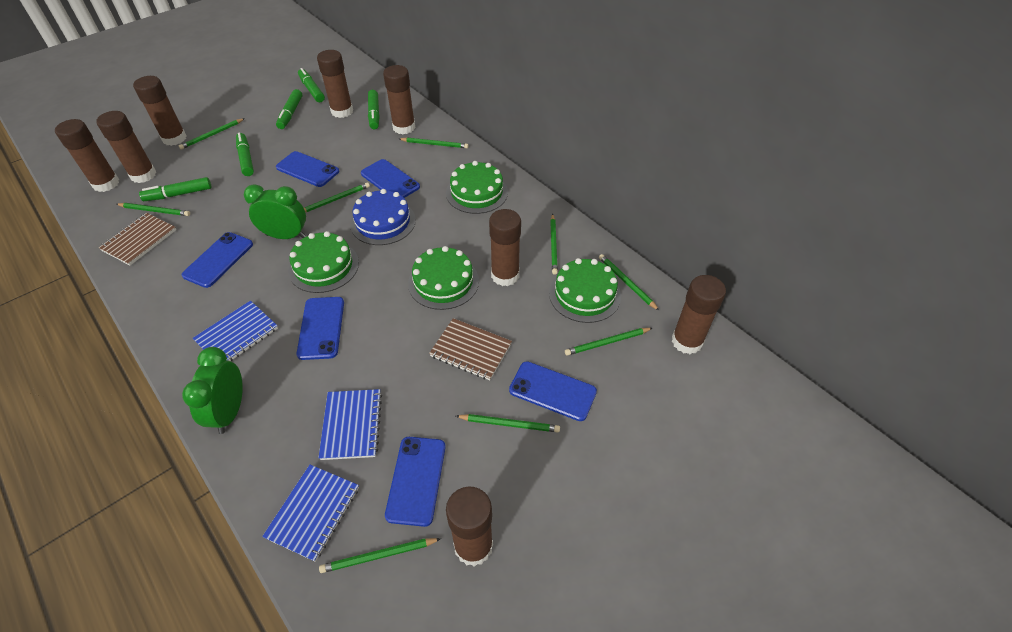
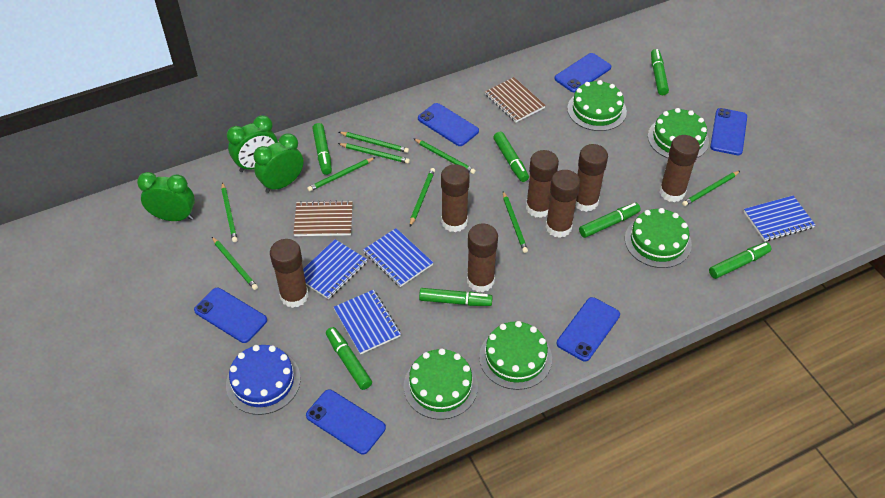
blue notebook: 3 -> 4
brown glue stick: 8 -> 7
green cake: 4 -> 5
green clock: 2 -> 3
green marker: 5 -> 7

